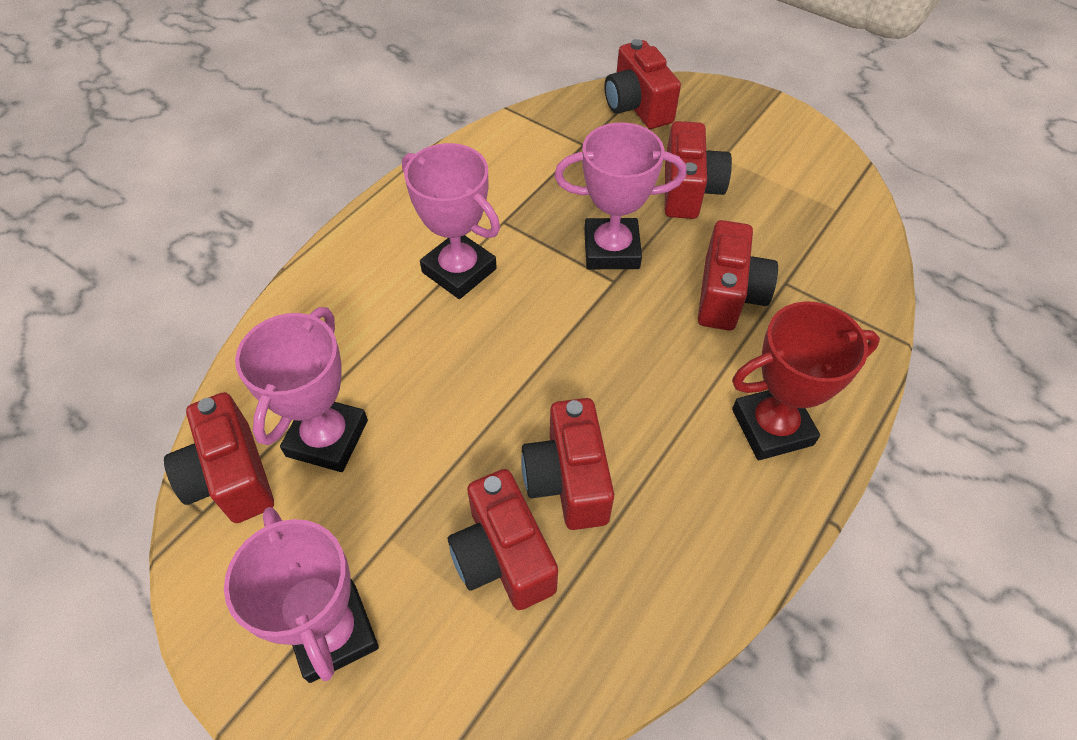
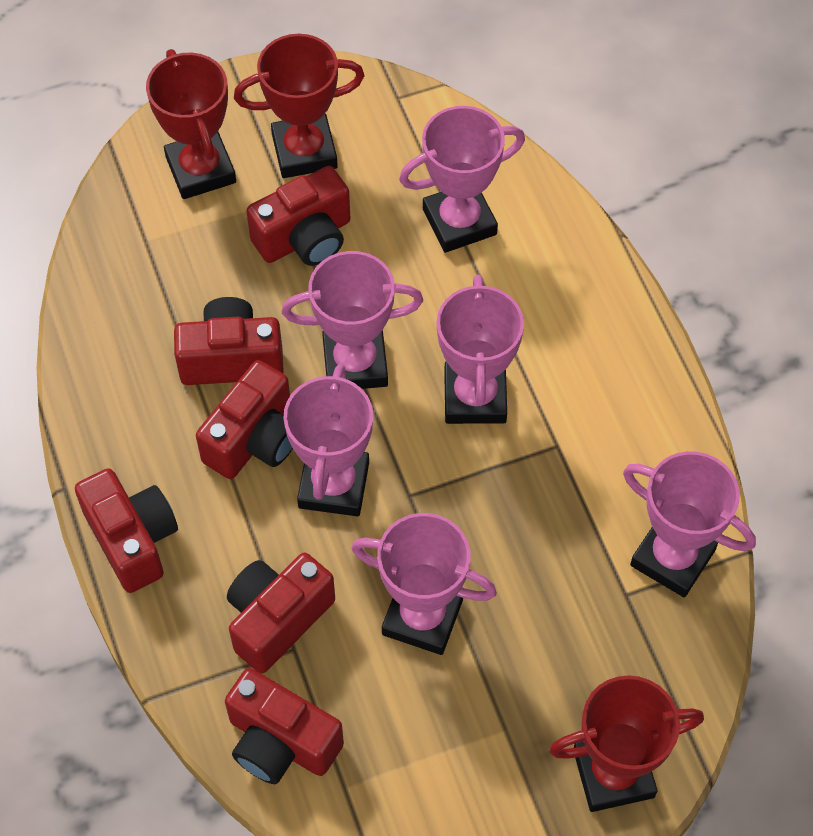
pink trophy: 4 -> 6
red trophy: 1 -> 3

